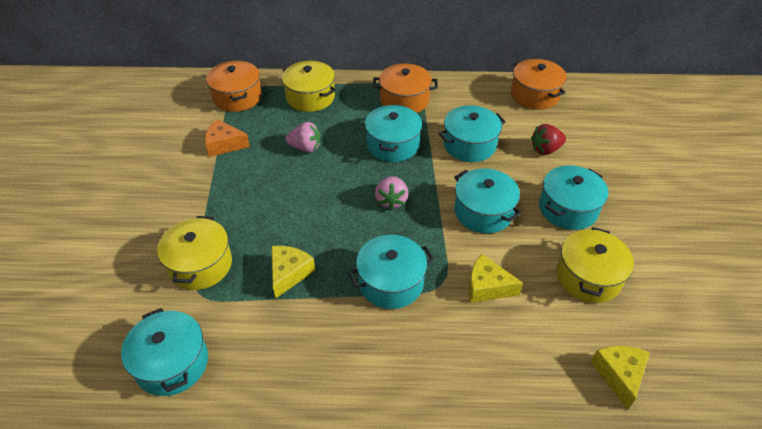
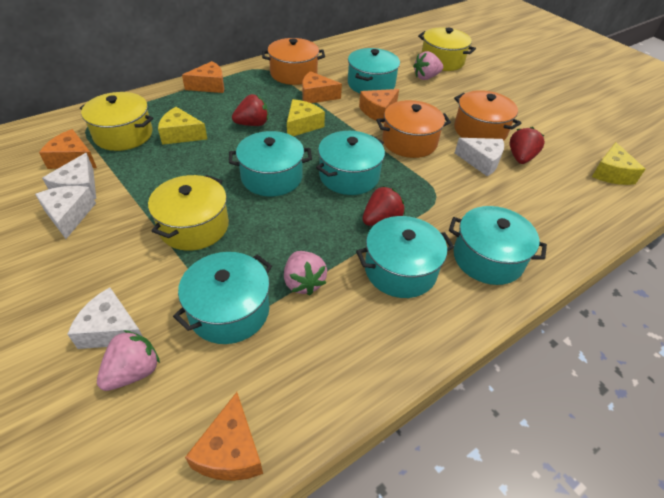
orange cheese: 1 -> 5
pink strawberry: 2 -> 3
red strawberry: 1 -> 3
white cheese: 0 -> 4

